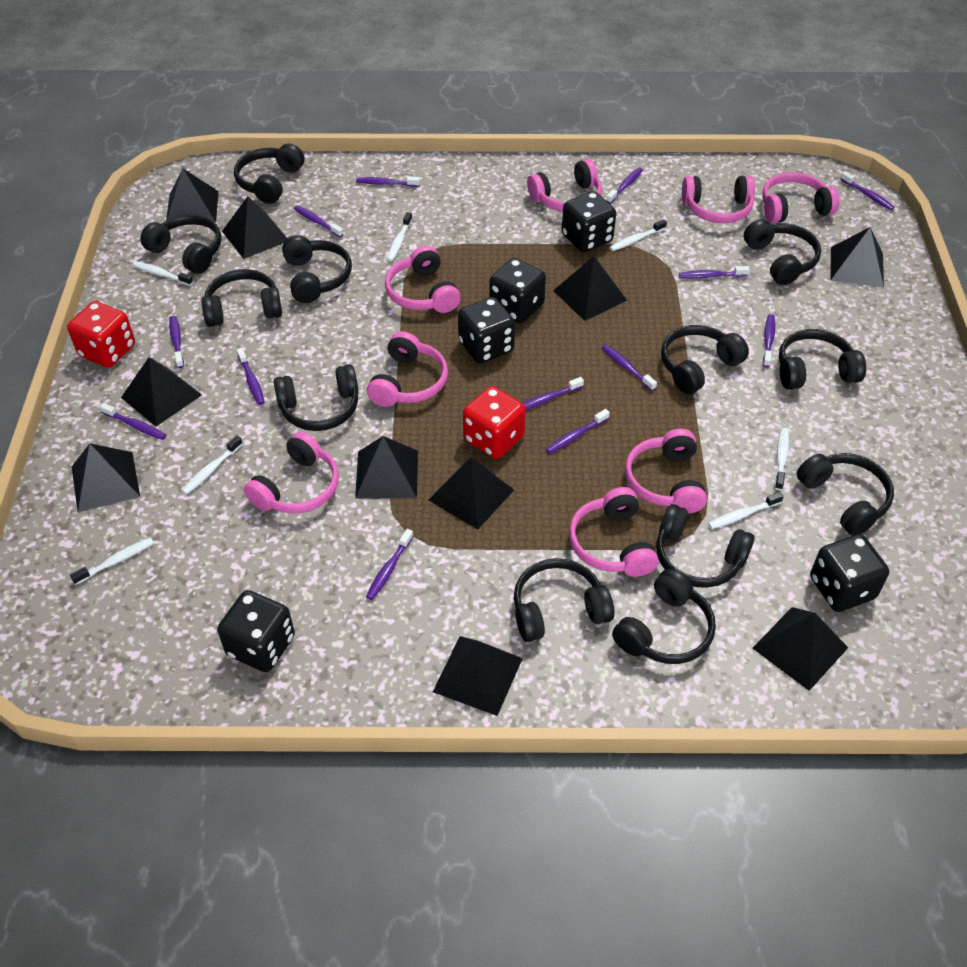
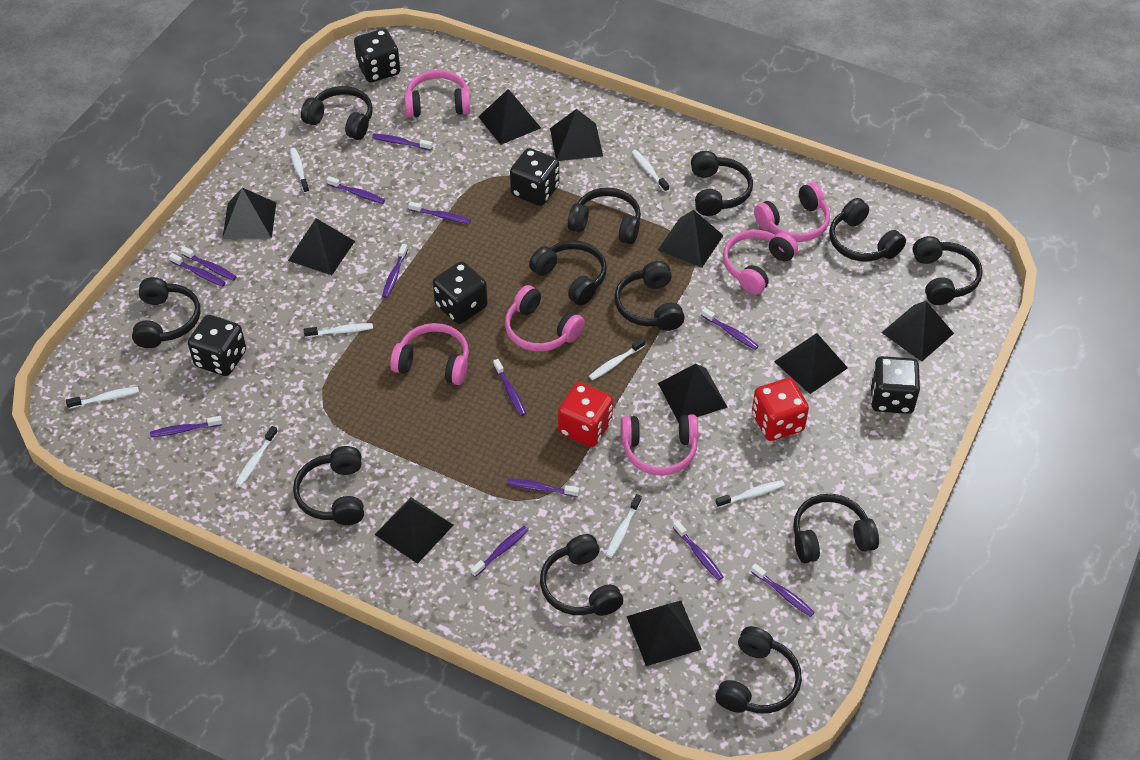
pink headphones: 8 -> 6
white toothbrush: 7 -> 8

